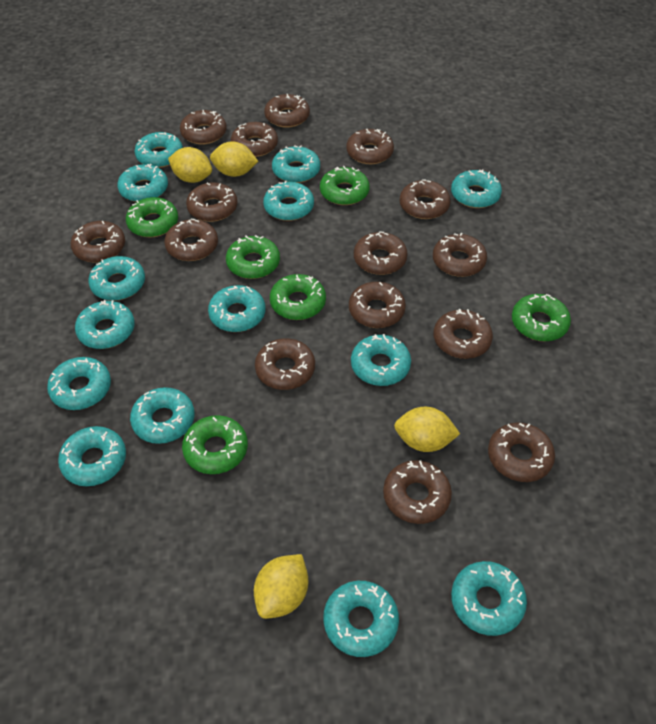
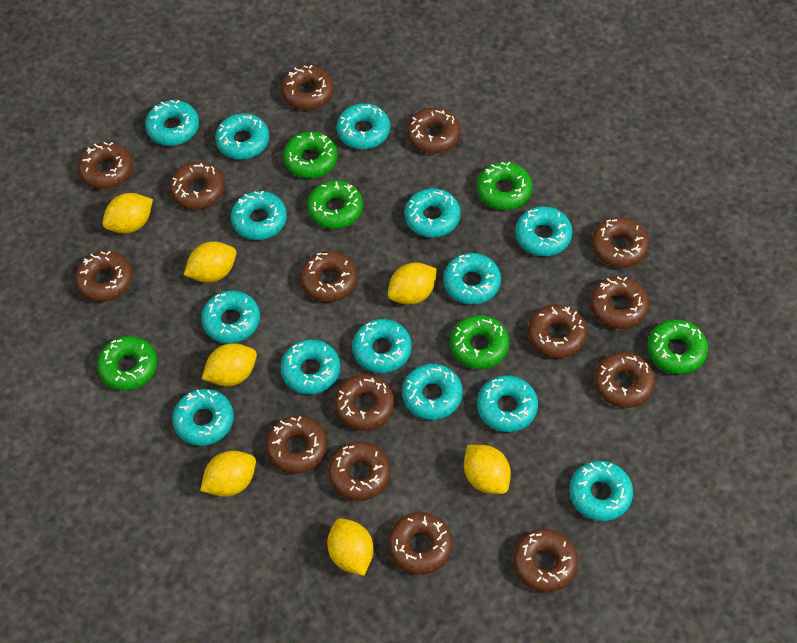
yellow lemon: 4 -> 7

